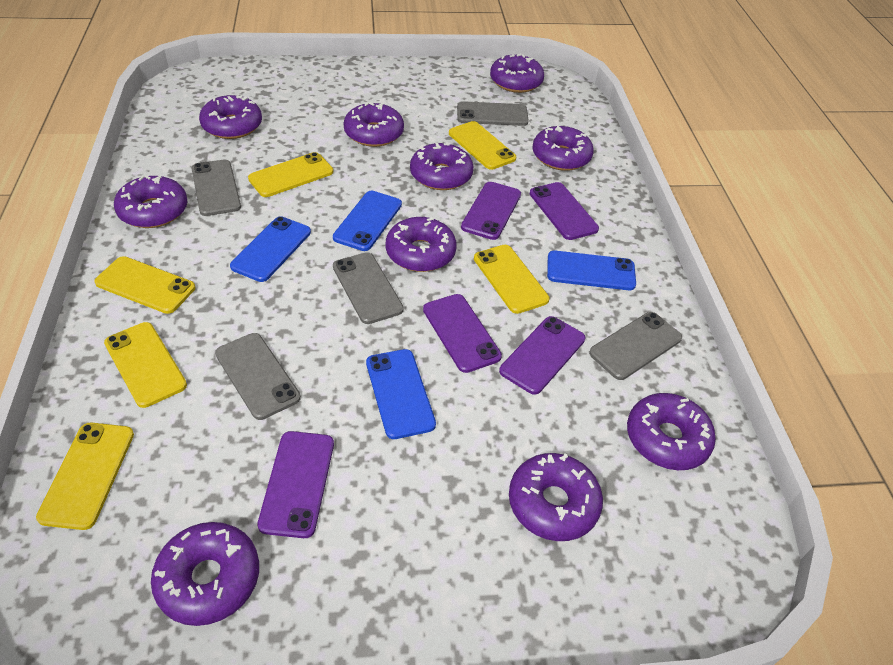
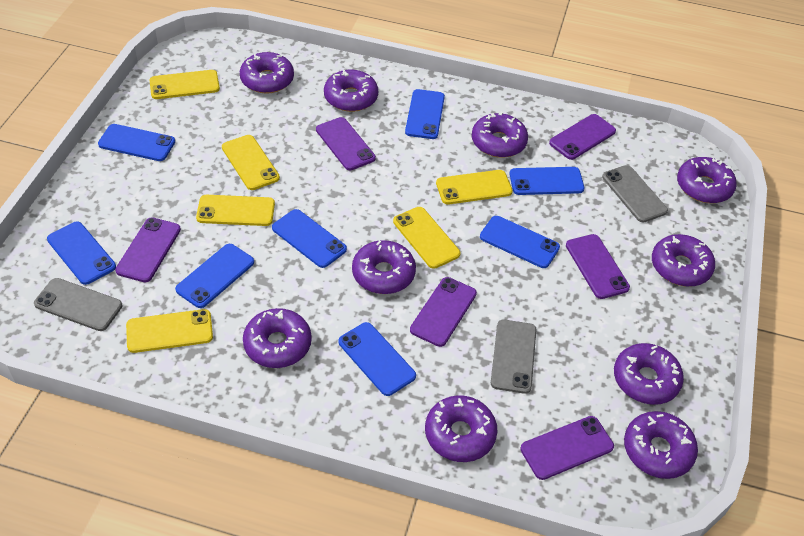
blue phone: 4 -> 8
grey phone: 5 -> 3
purple phone: 5 -> 6

